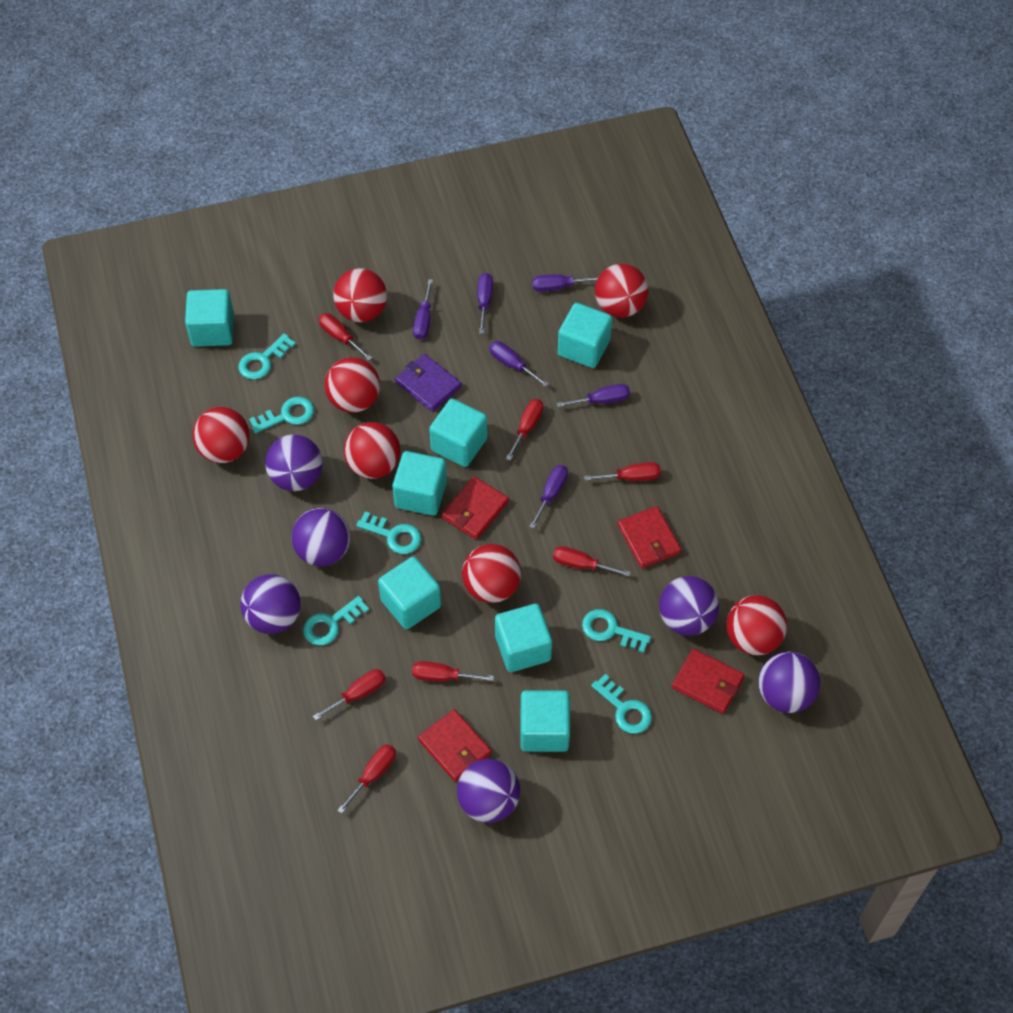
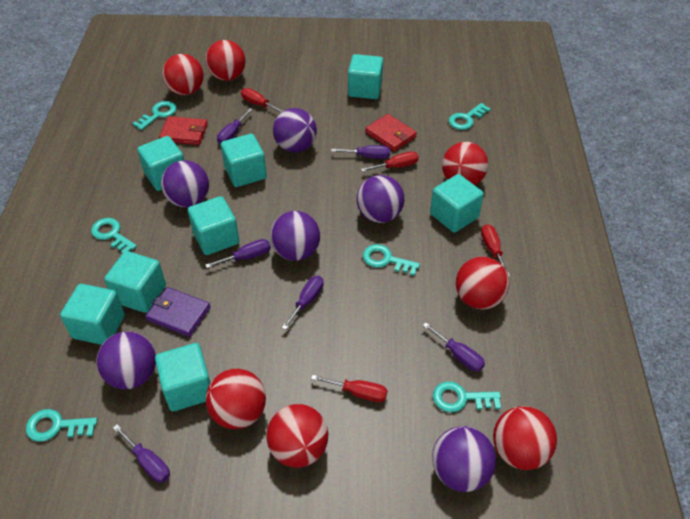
red screwdriver: 7 -> 4
red wallet: 4 -> 2
turquoise cube: 7 -> 8

